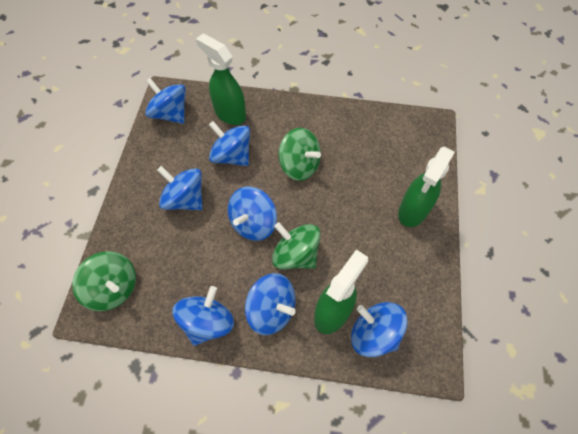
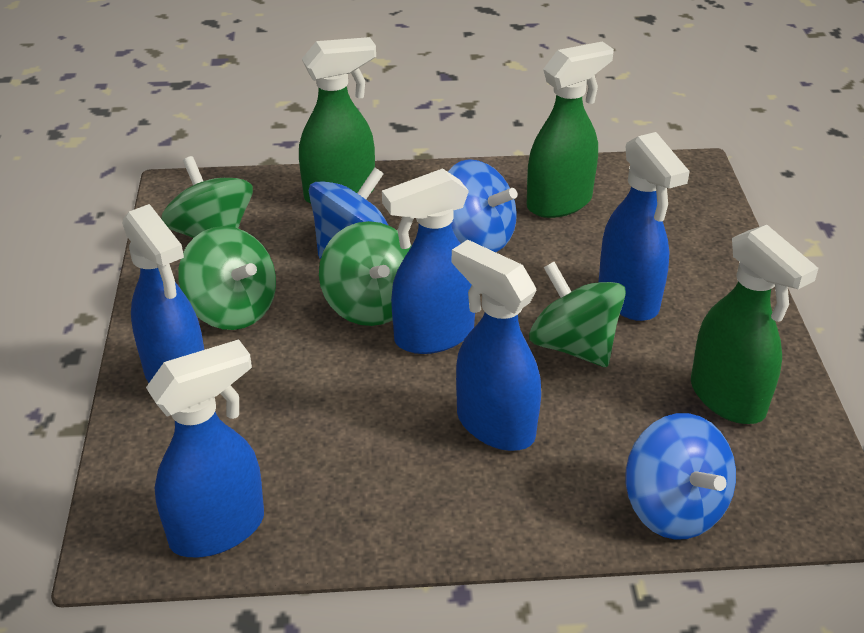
blue spinning top: 7 -> 3
blue spray bottle: 0 -> 5
green spinning top: 3 -> 4

